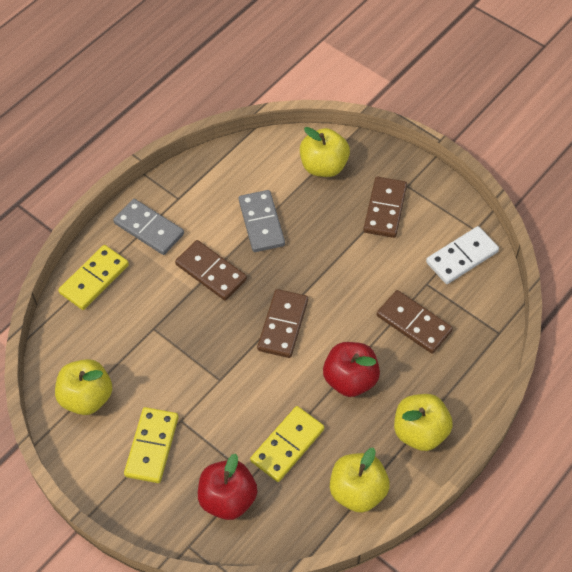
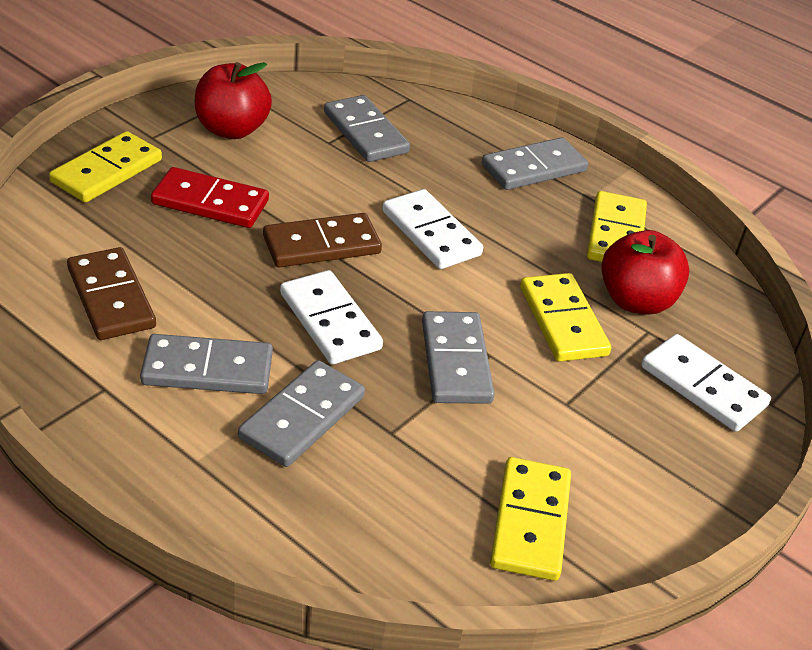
brown domino: 4 -> 2
grey domino: 2 -> 5
red domino: 0 -> 1
white domino: 1 -> 3
yellow apple: 4 -> 0
yellow domino: 3 -> 4

